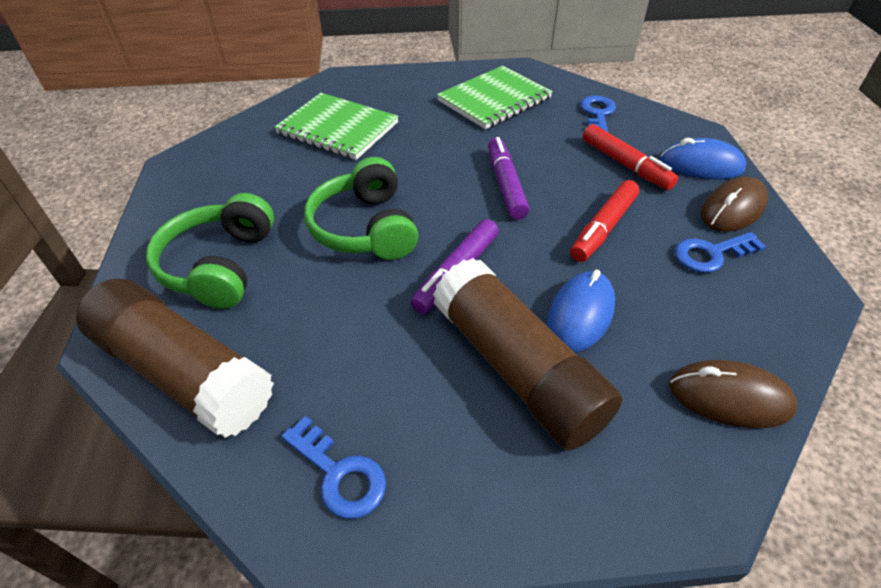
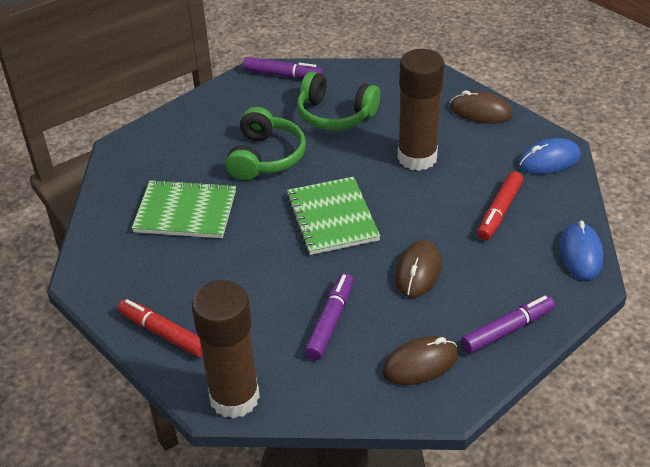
blue key: 3 -> 0
brown mouse: 2 -> 3
purple marker: 2 -> 3

